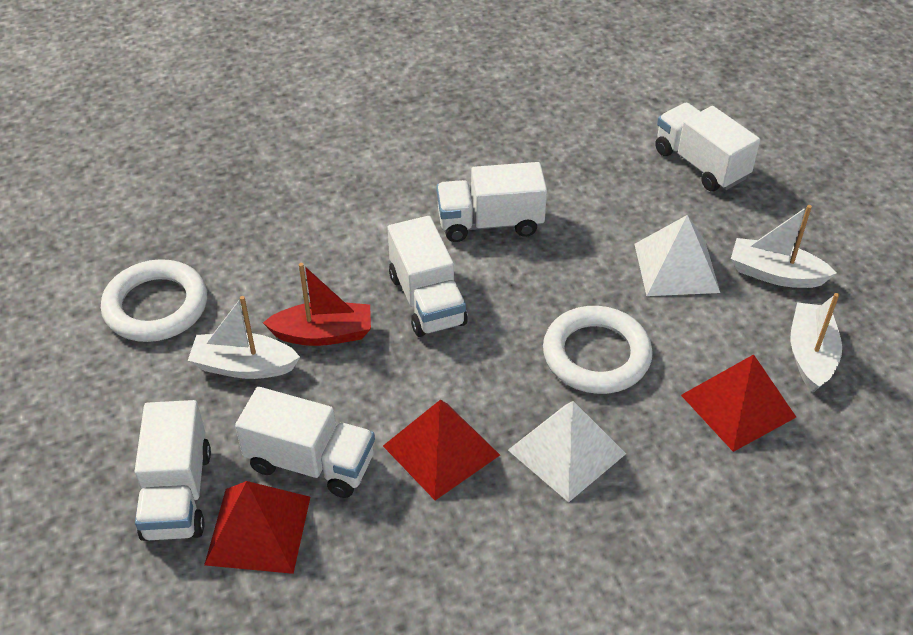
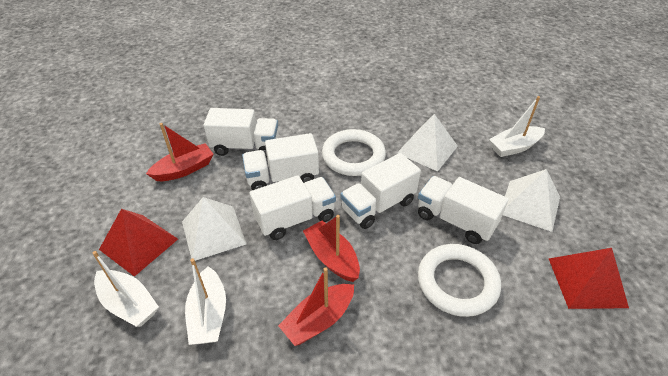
red boat: 1 -> 3
red pyramid: 3 -> 2
white pyramid: 2 -> 3

